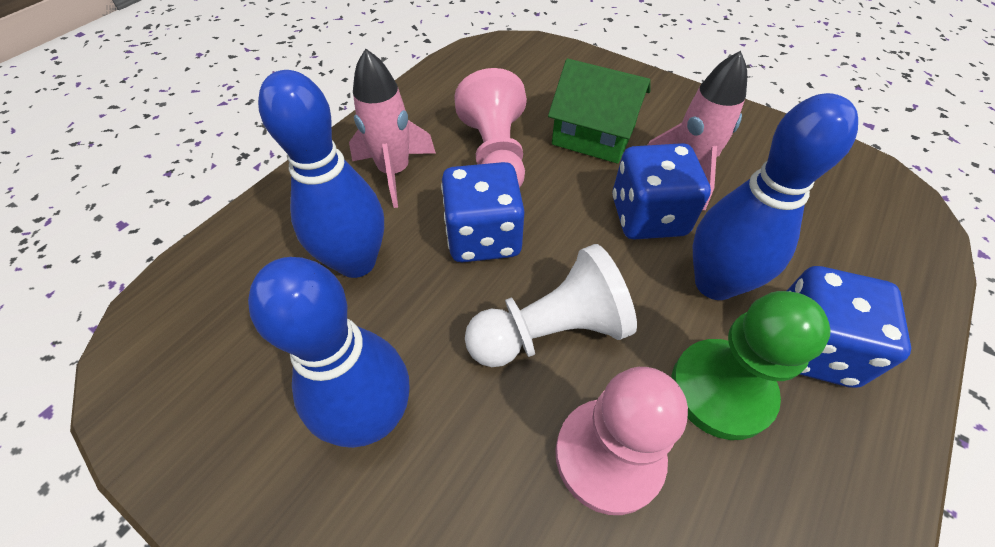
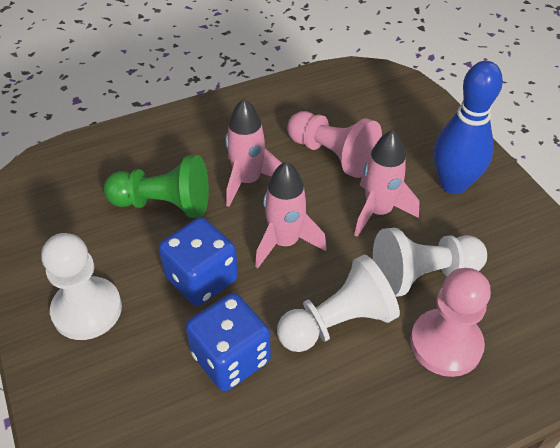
blue bowling pin: 3 -> 1
blue dice: 3 -> 2
green house: 1 -> 0
pink rocket: 2 -> 3
white pawn: 1 -> 3

